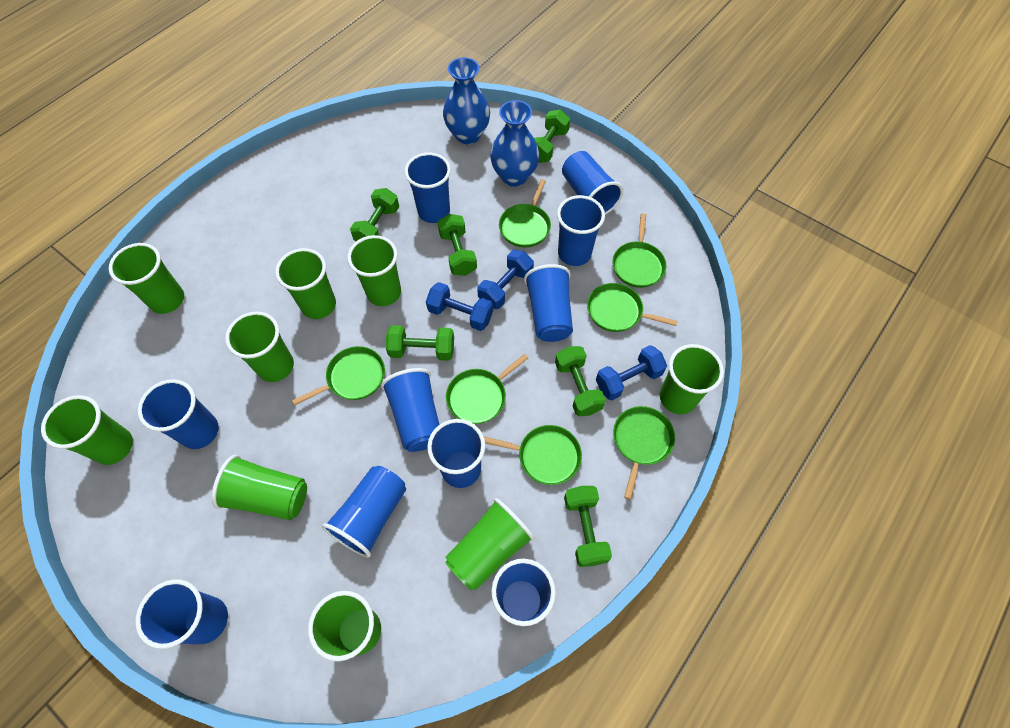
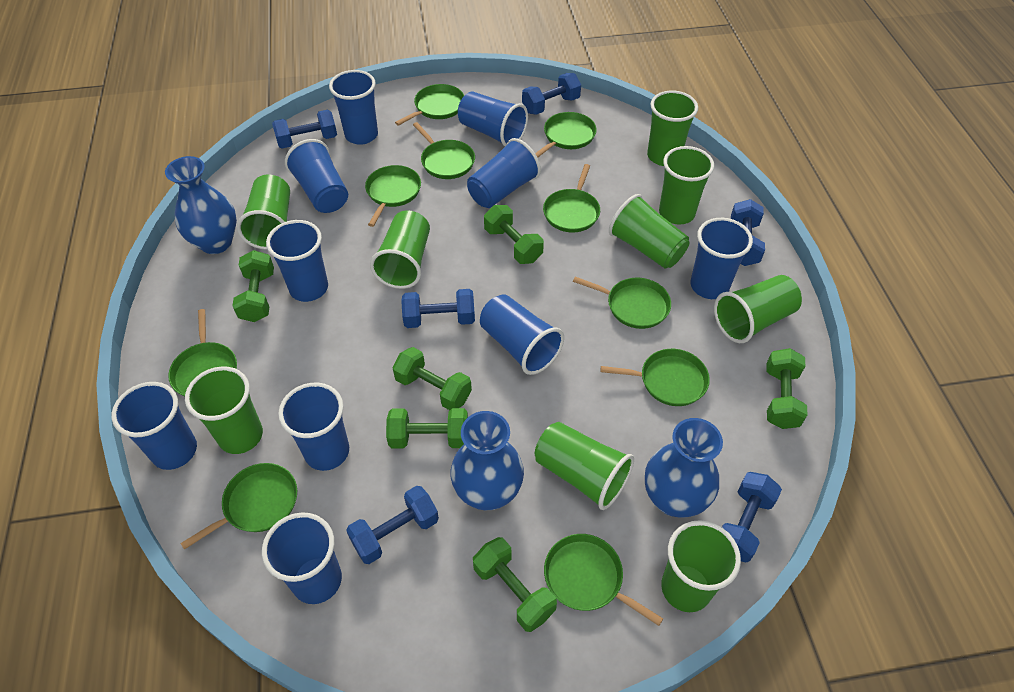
blue dumbbell: 3 -> 6
blue vase: 2 -> 3
green pan: 7 -> 10

